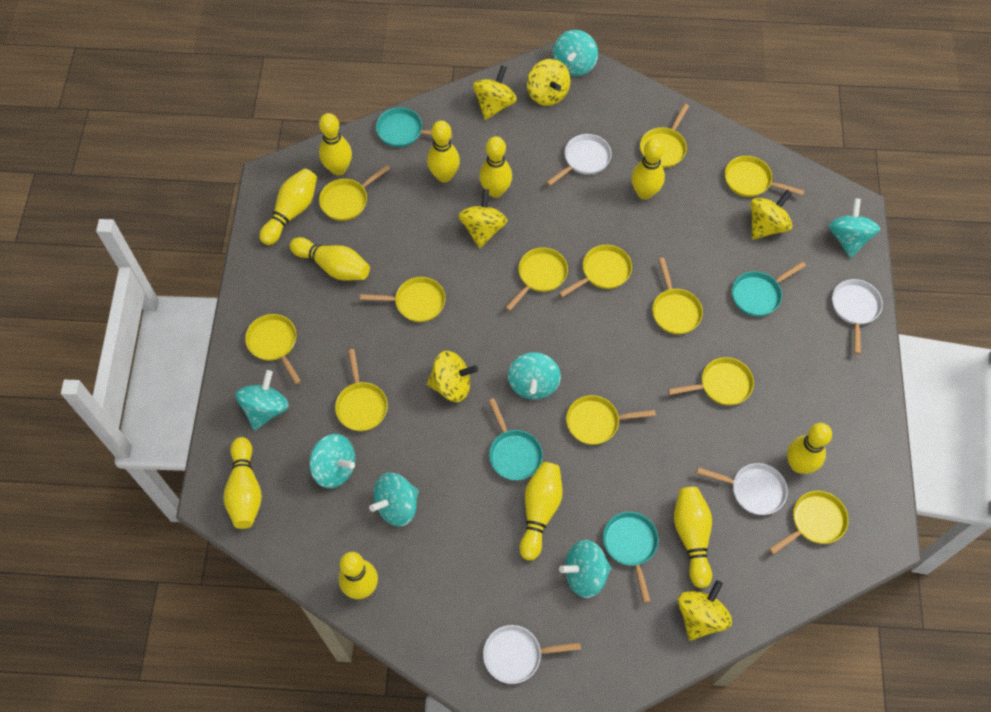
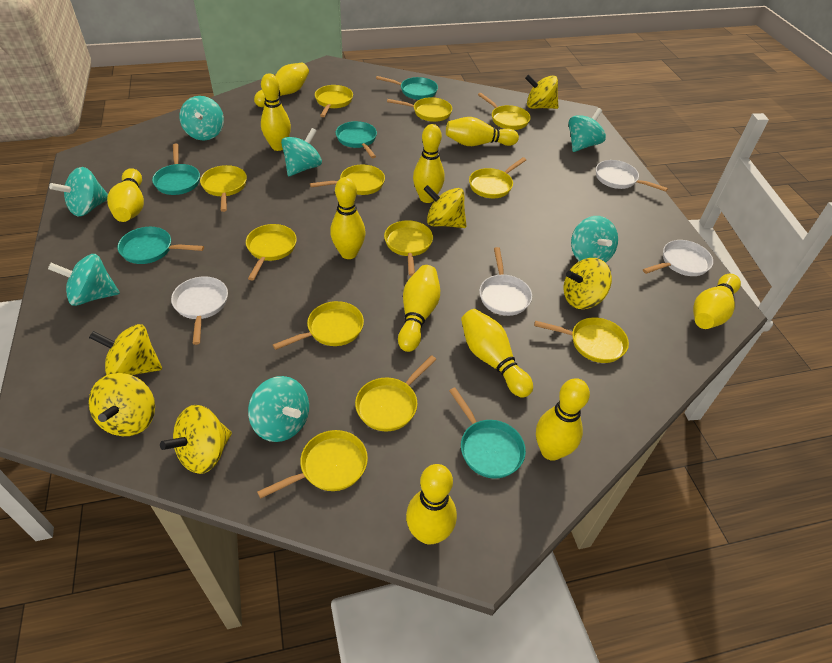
turquoise pan: 4 -> 5

